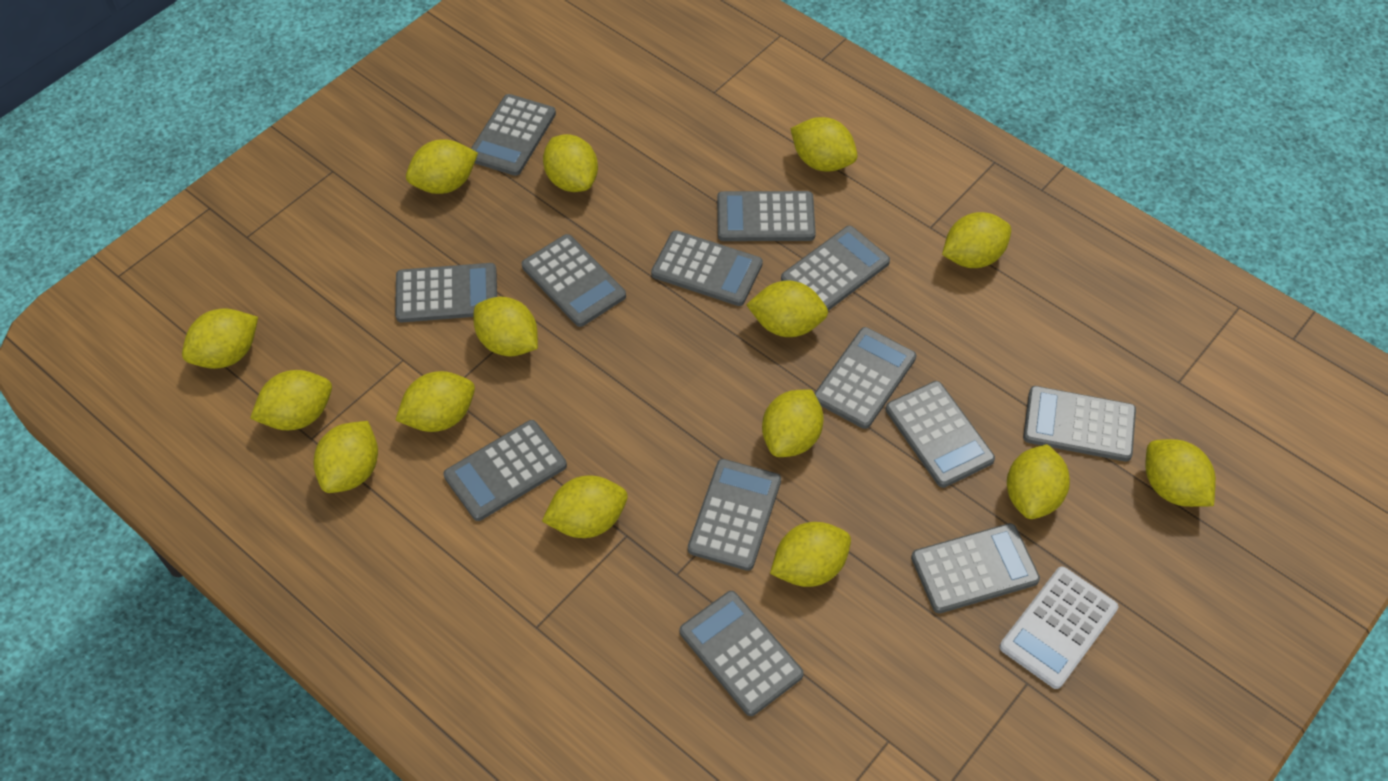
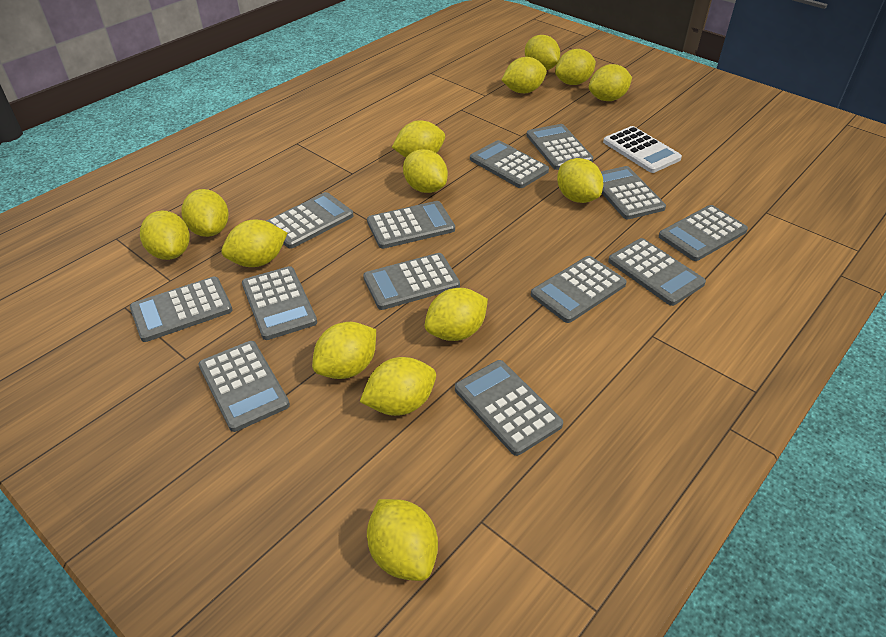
yellow lemon: 15 -> 14

